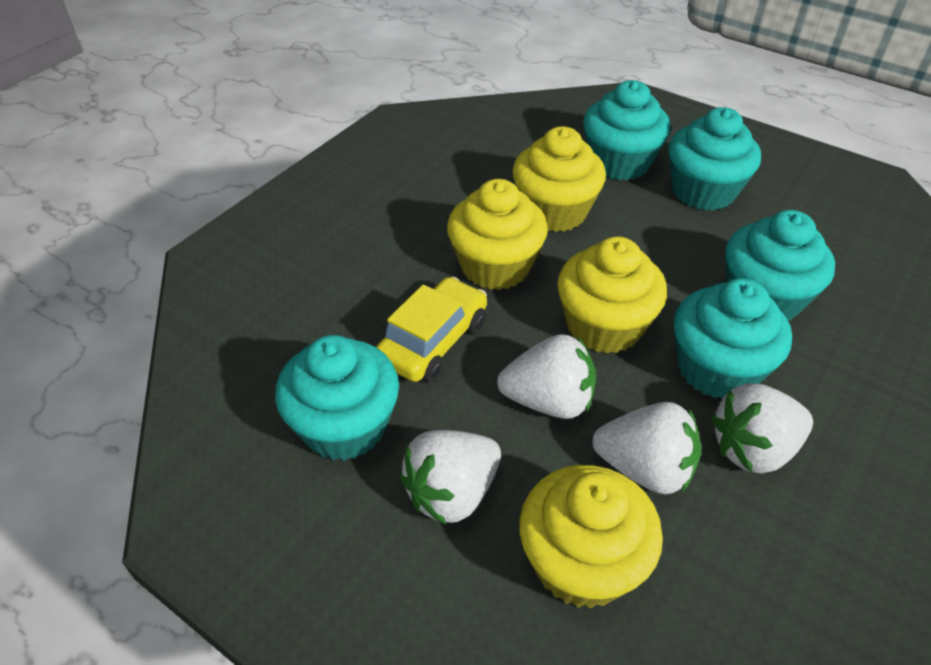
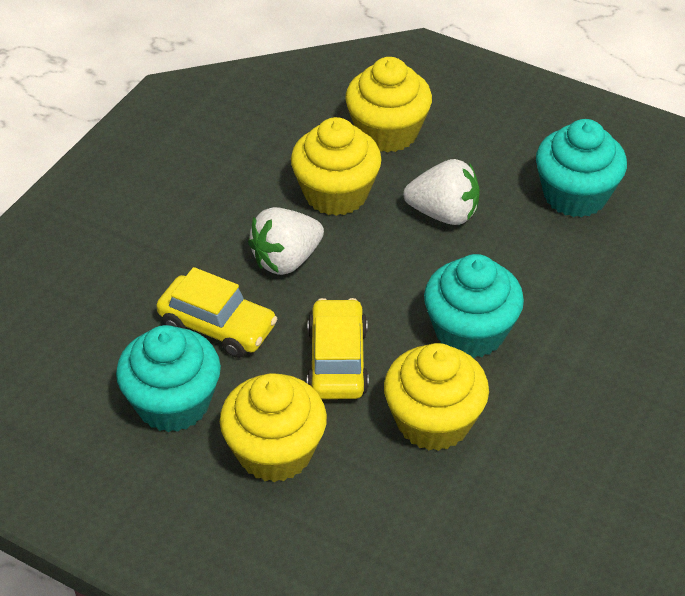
turquoise cupcake: 5 -> 3
white strawberry: 4 -> 2
yellow car: 1 -> 2

